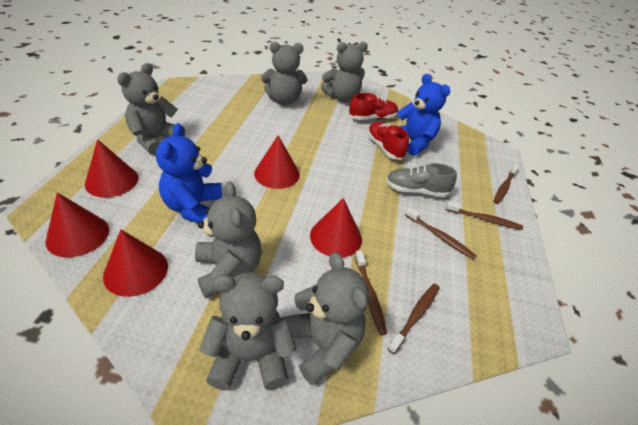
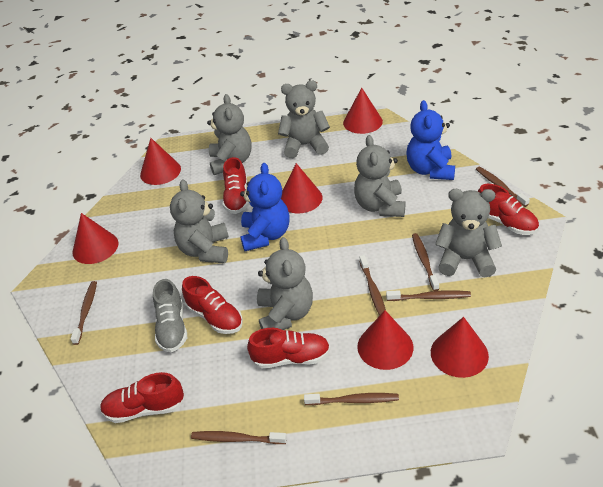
brown toothbrush: 5 -> 7
red cone: 5 -> 6
red shoe: 2 -> 5

